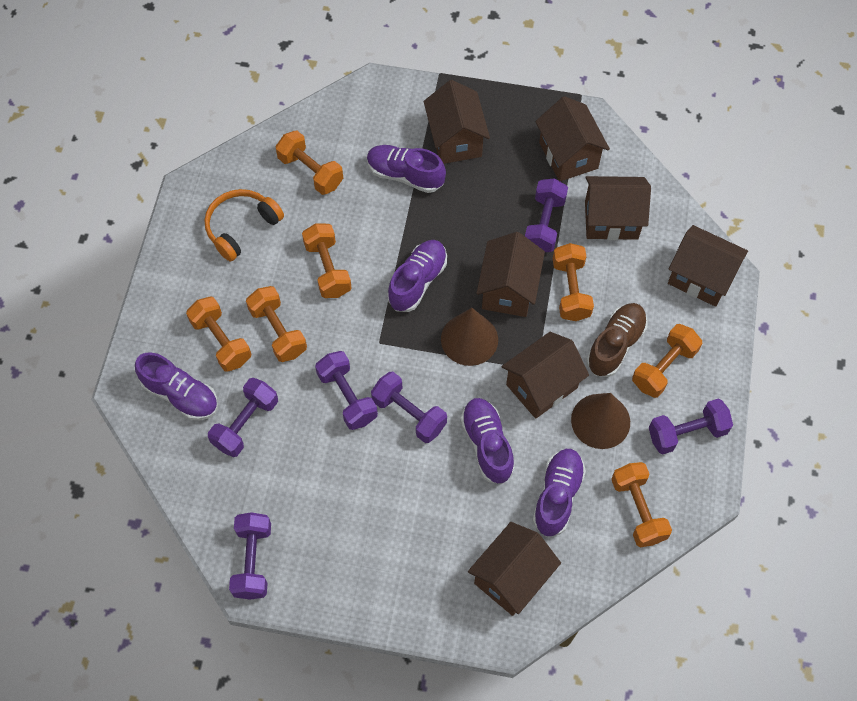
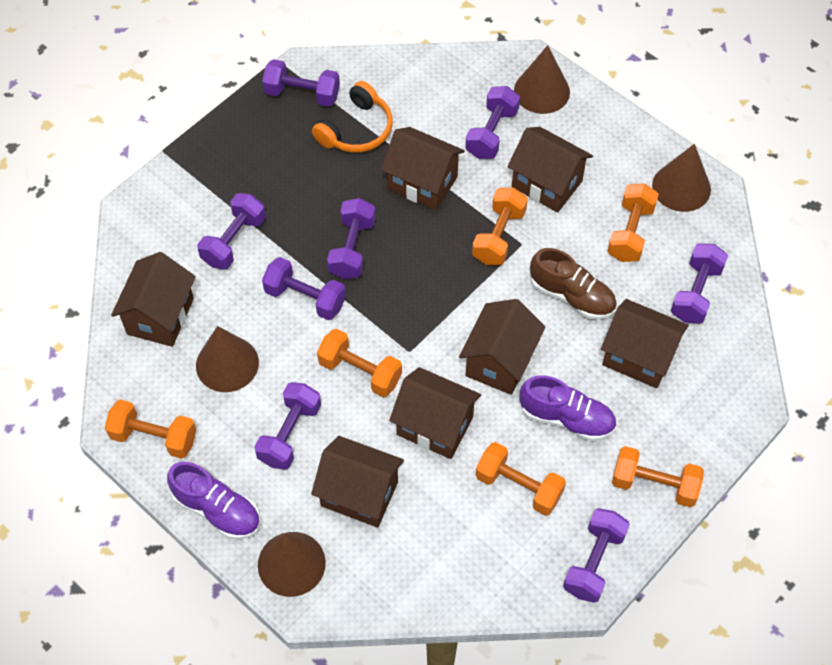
brown cone: 2 -> 4
orange dumbbell: 7 -> 6
purple dumbbell: 6 -> 8
purple shoe: 5 -> 2

